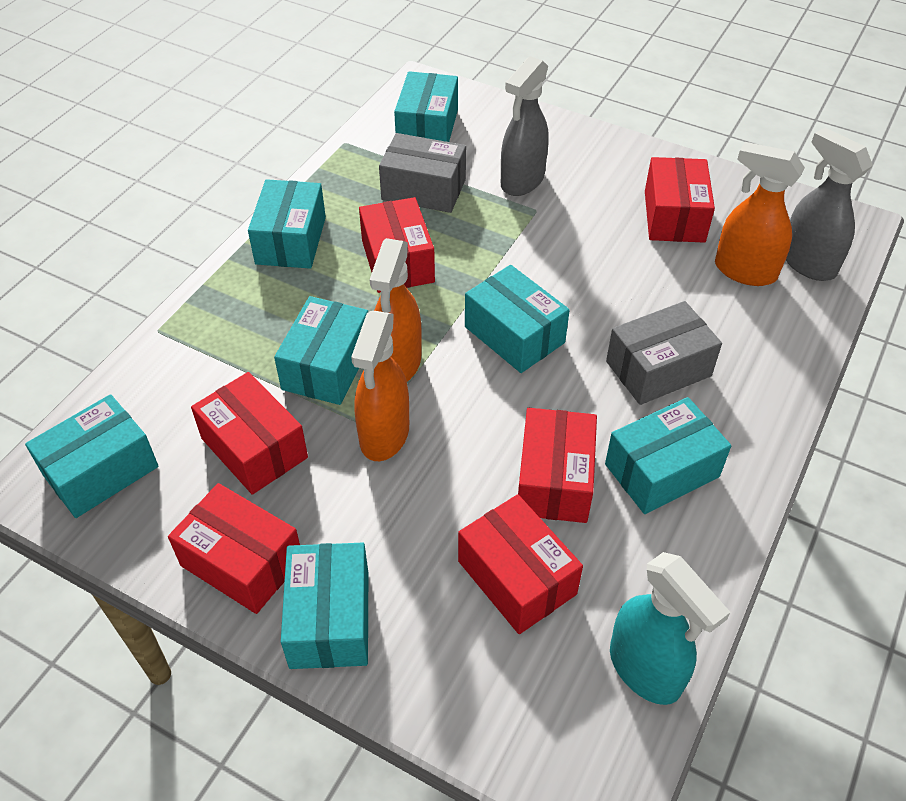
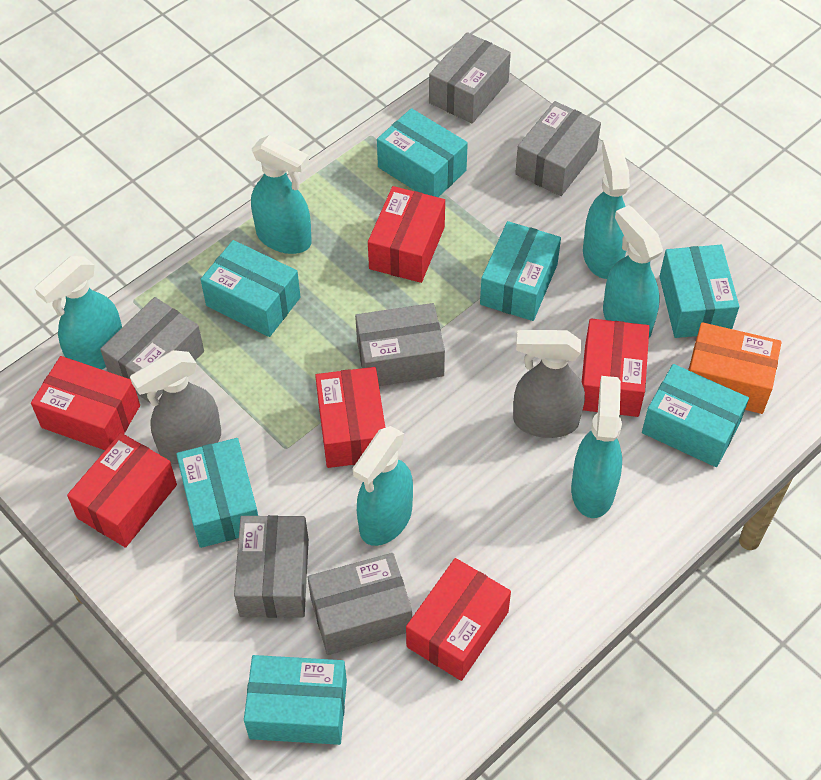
grey box: 2 -> 6
orange box: 0 -> 1
orange spray bottle: 3 -> 0
turquoise spray bottle: 1 -> 6

